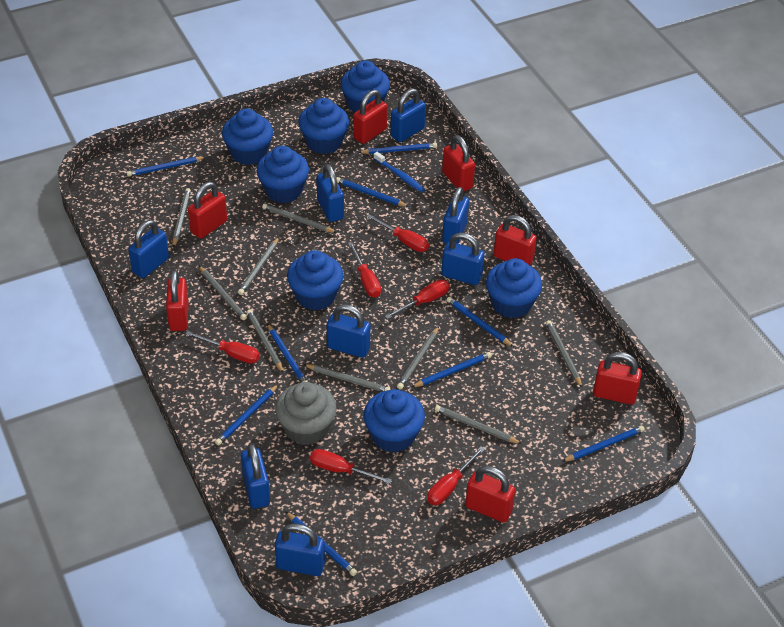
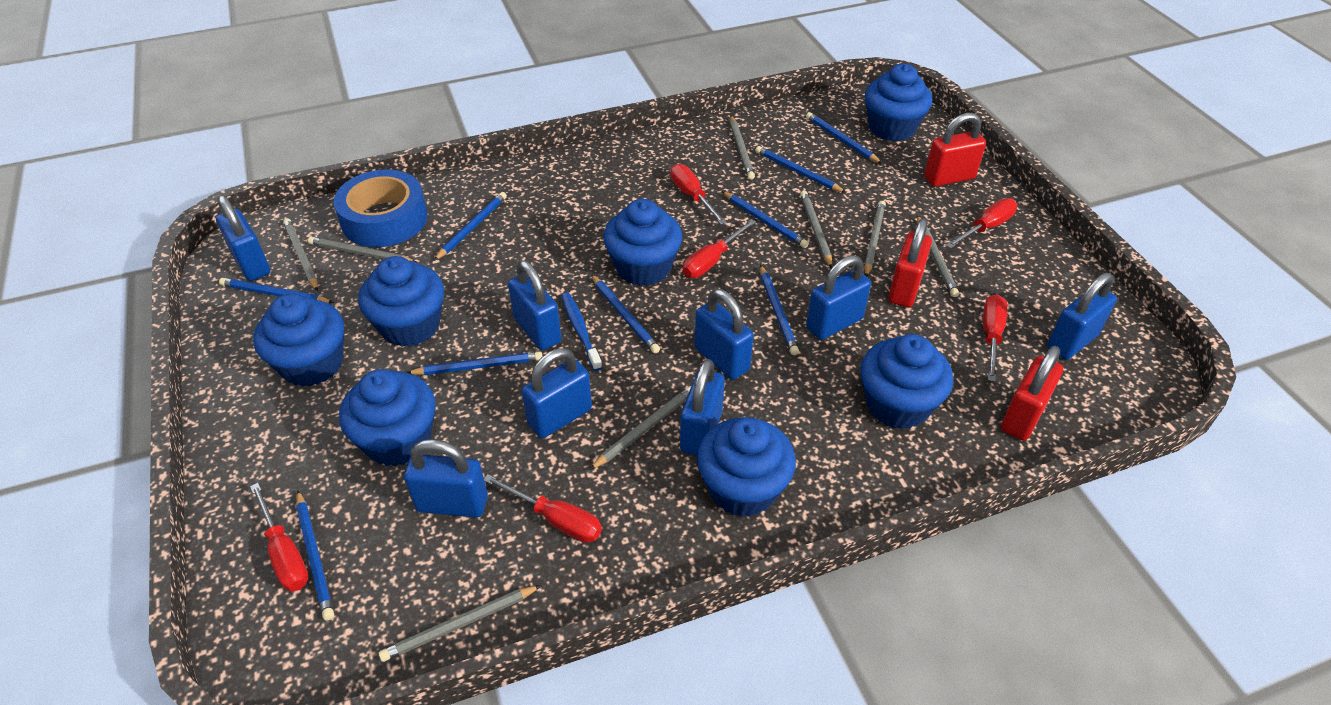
blue tape: 0 -> 1
grey cupcake: 1 -> 0
grey pencil: 9 -> 8
red padlock: 7 -> 3

